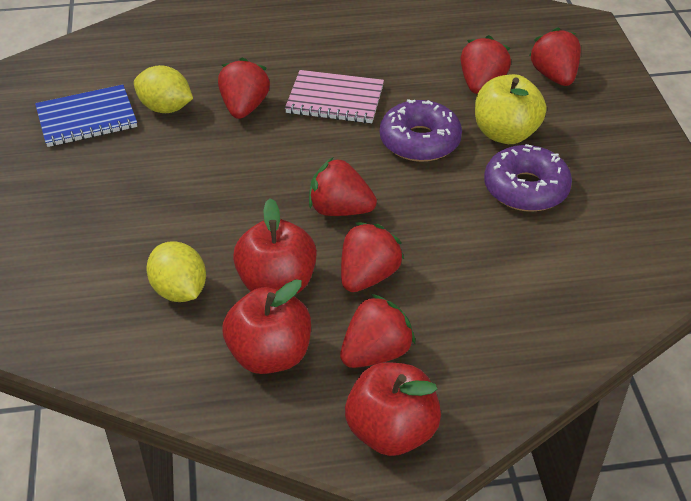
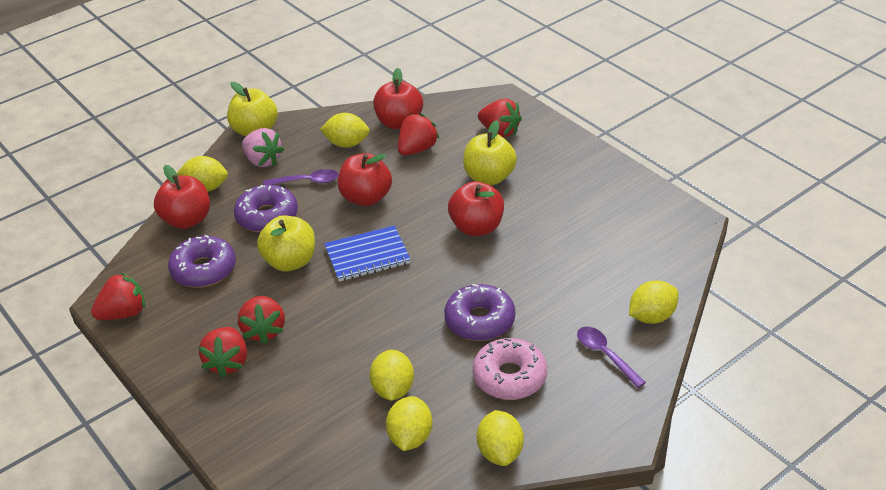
pink donut: 0 -> 1
pink notebook: 1 -> 0
pink strawberry: 0 -> 1
purple donut: 2 -> 3
purple spoon: 0 -> 2
red apple: 3 -> 4
red strawberry: 6 -> 5
yellow apple: 1 -> 3
yellow lemon: 2 -> 6

